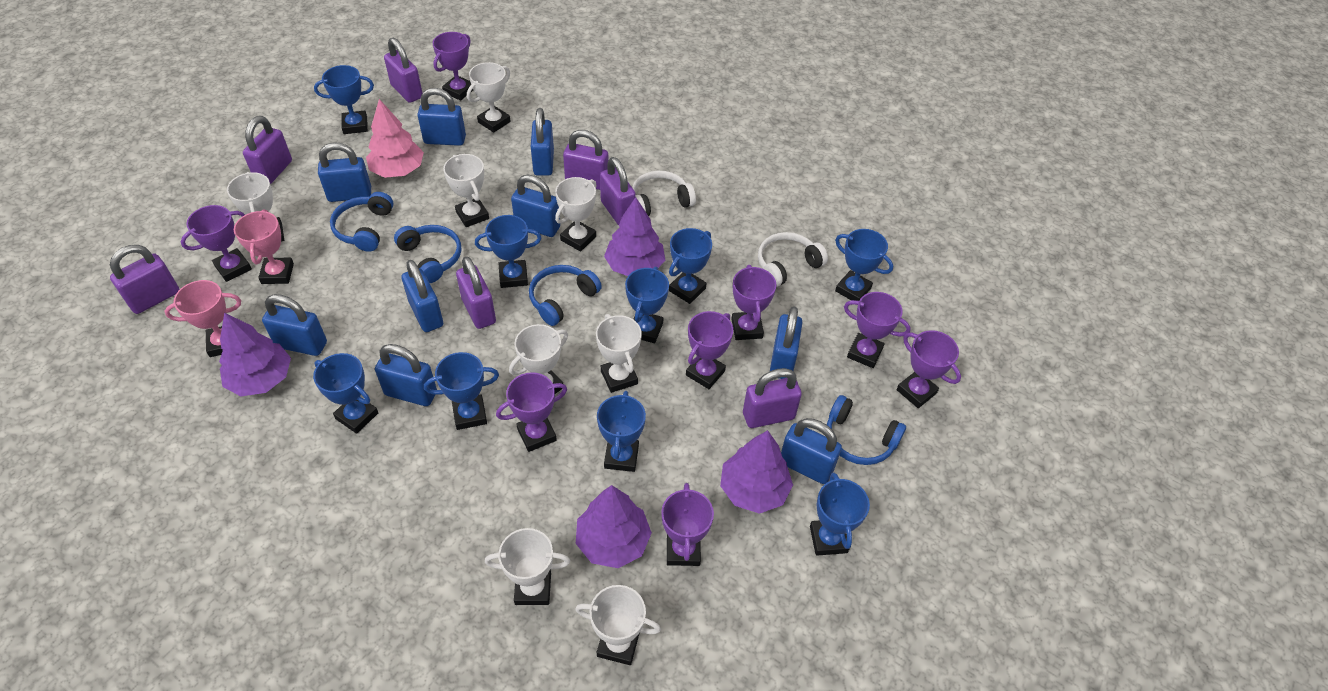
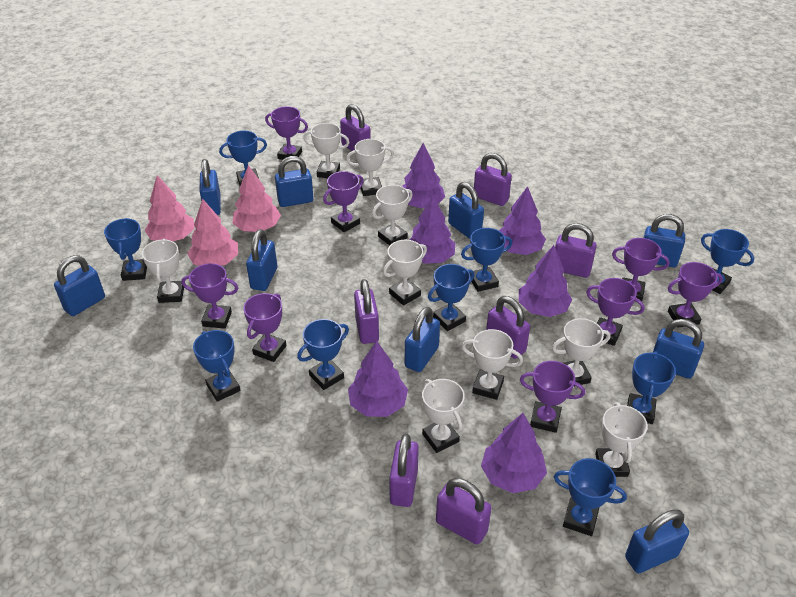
blue headphones: 4 -> 0
pink tree: 1 -> 3
pink trophy: 2 -> 0
purple tree: 4 -> 6
white headphones: 2 -> 0
white trophy: 8 -> 9

